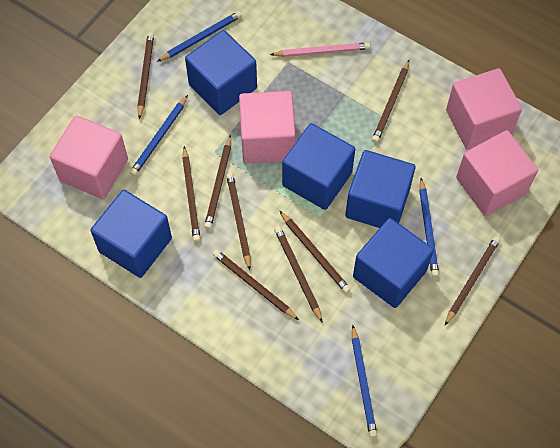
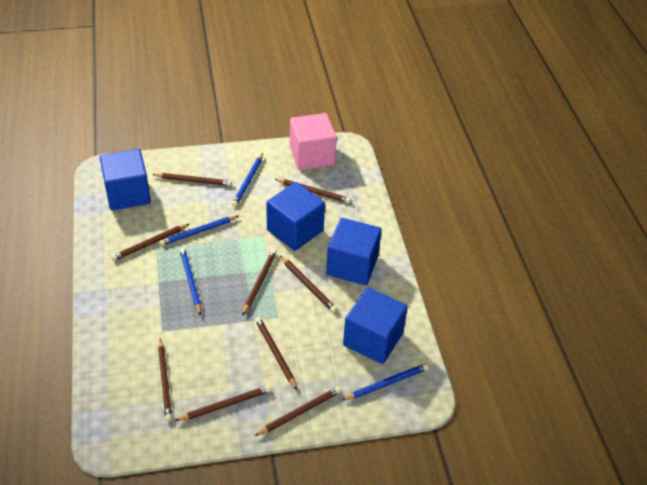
blue cube: 5 -> 4
pink cube: 4 -> 1
pink pencil: 1 -> 0

